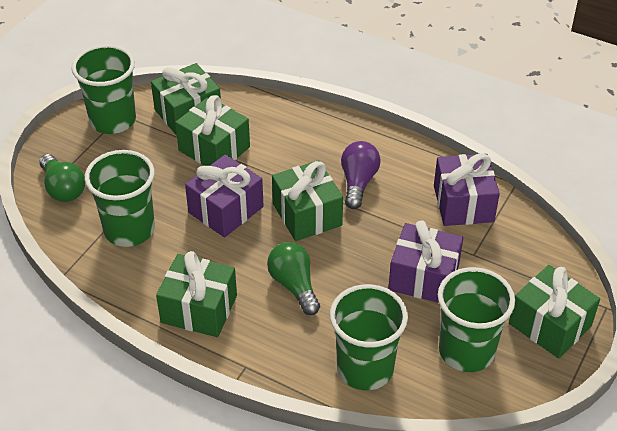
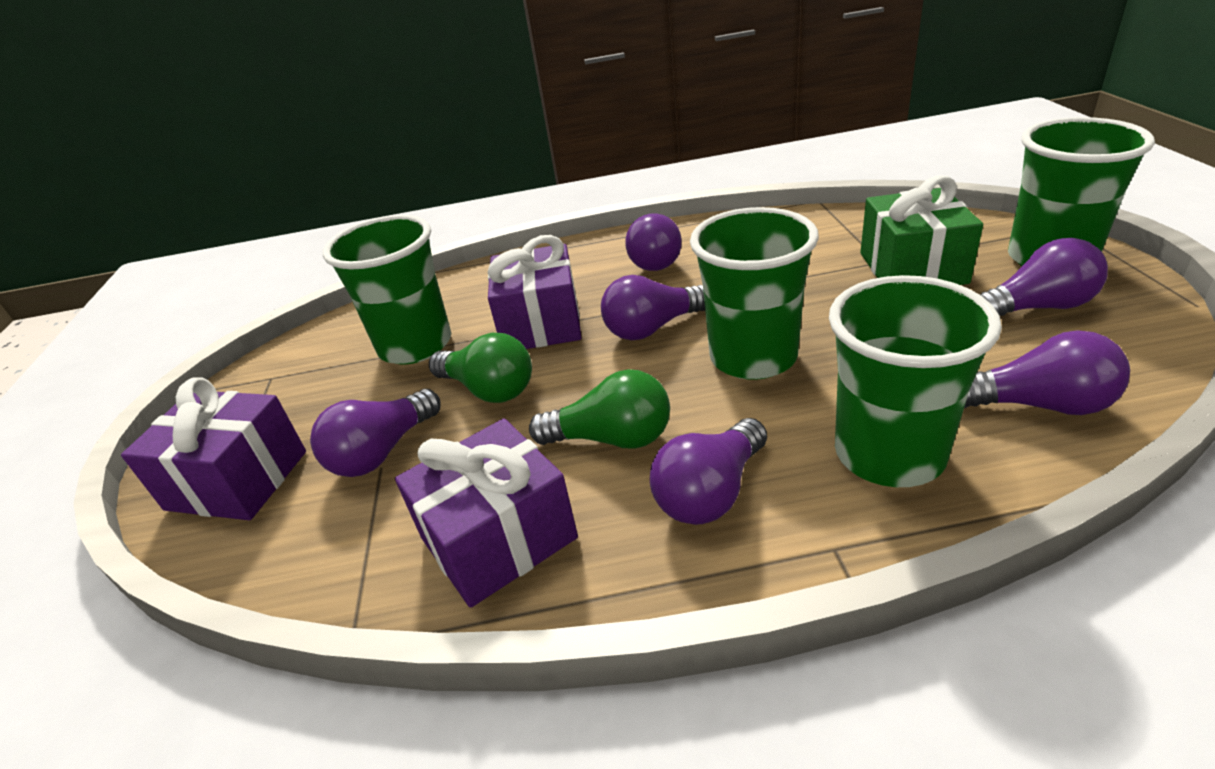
green gift: 5 -> 1
purple light bulb: 1 -> 6

